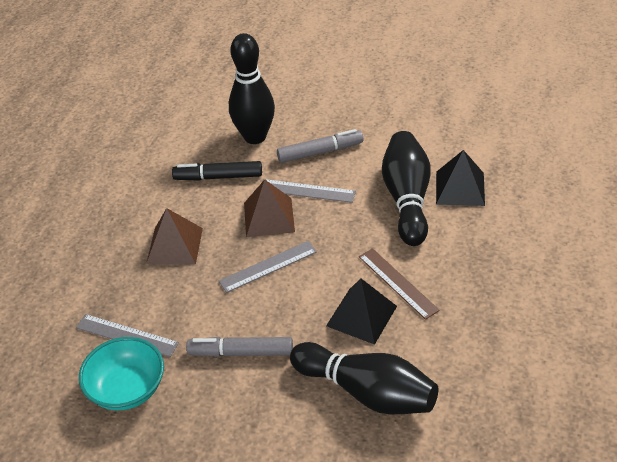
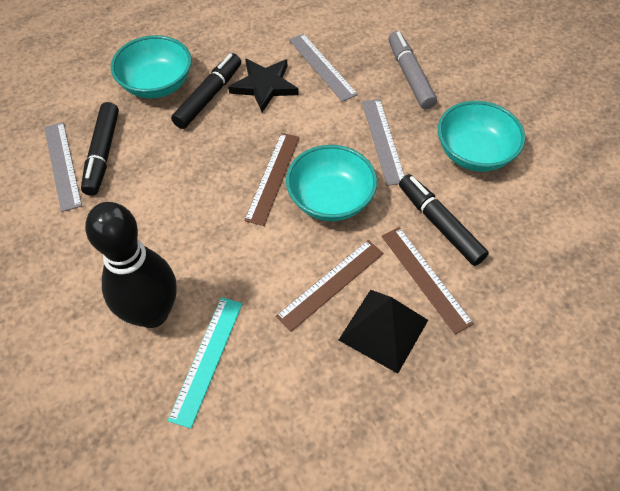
black bowling pin: 3 -> 1
black marker: 1 -> 3
black pyramid: 2 -> 1
black star: 0 -> 1
brown pyramid: 2 -> 0
brown ruler: 1 -> 3
grey marker: 2 -> 1
turquoise bowl: 1 -> 3
turquoise ruler: 0 -> 1

